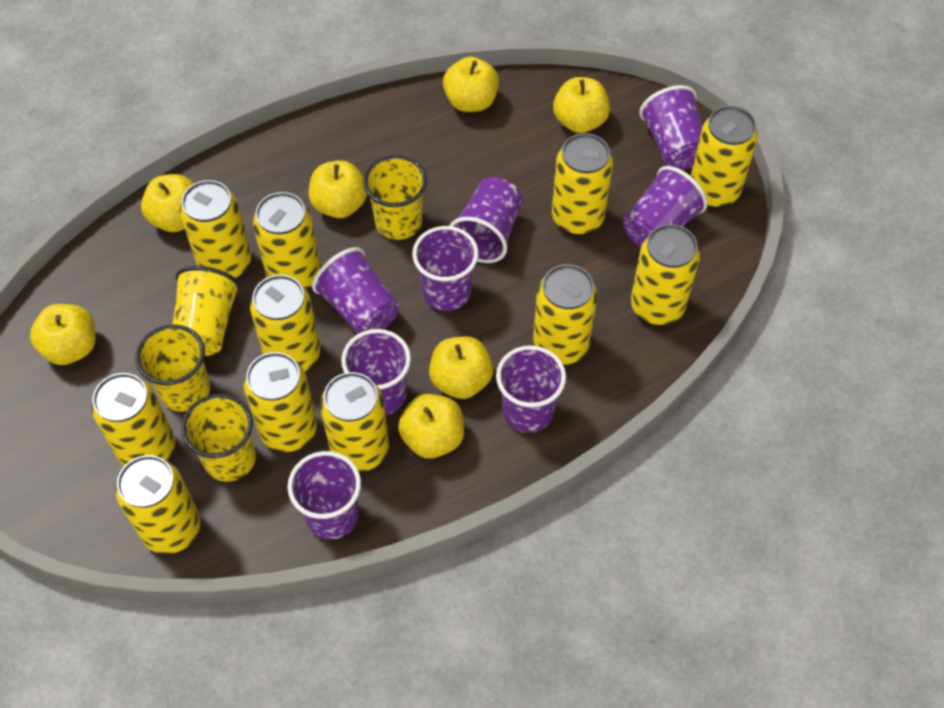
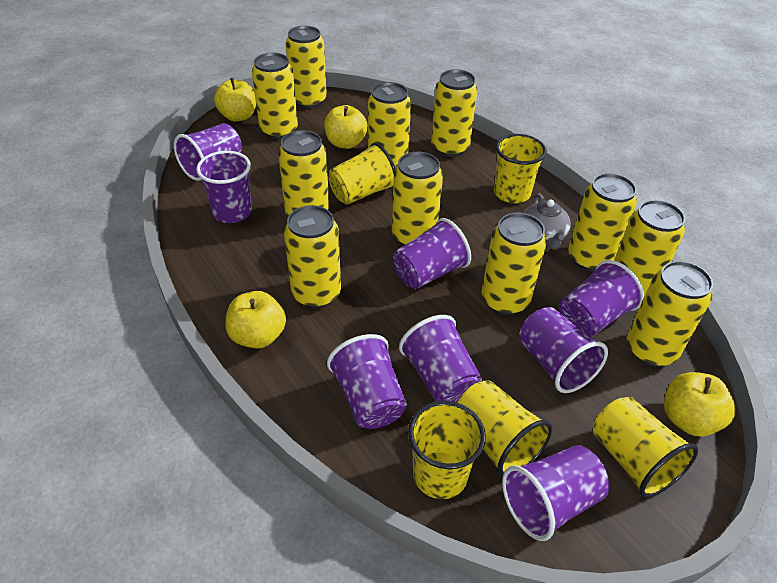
grey teapot: 0 -> 1
yellow apple: 7 -> 4
yellow cup: 4 -> 5

